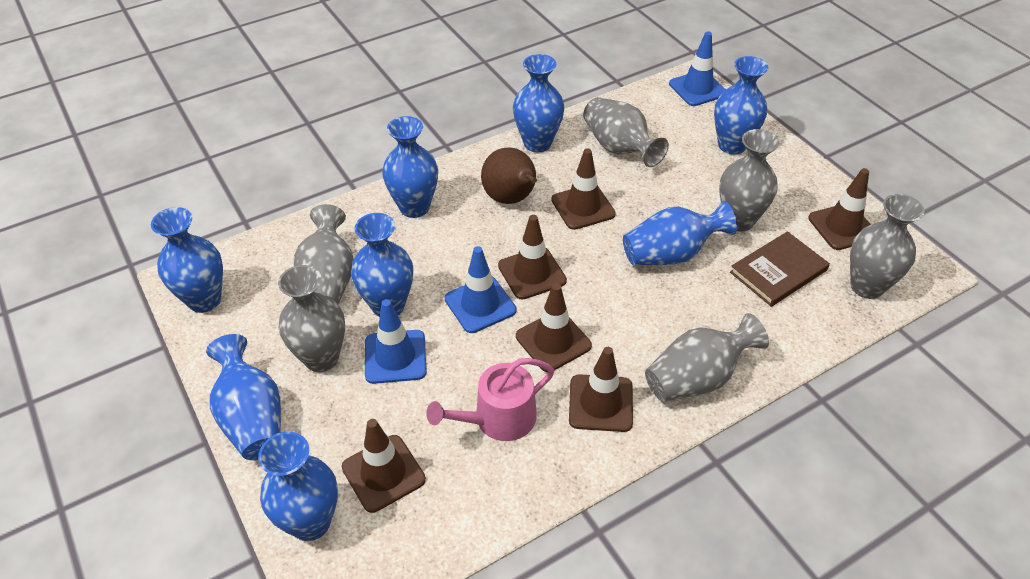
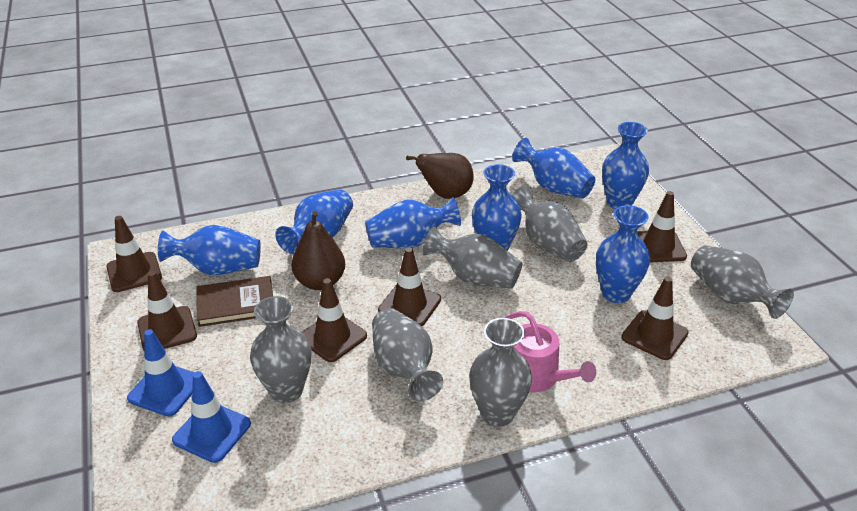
blue traffic cone: 3 -> 2
blue vase: 8 -> 7
brown pear: 1 -> 2

